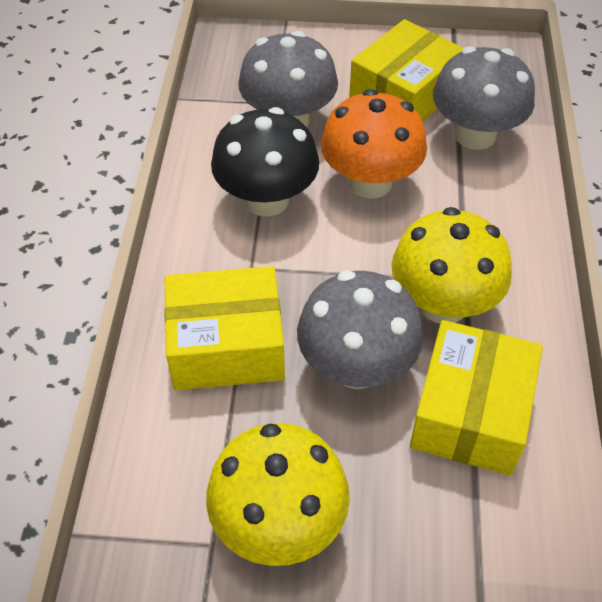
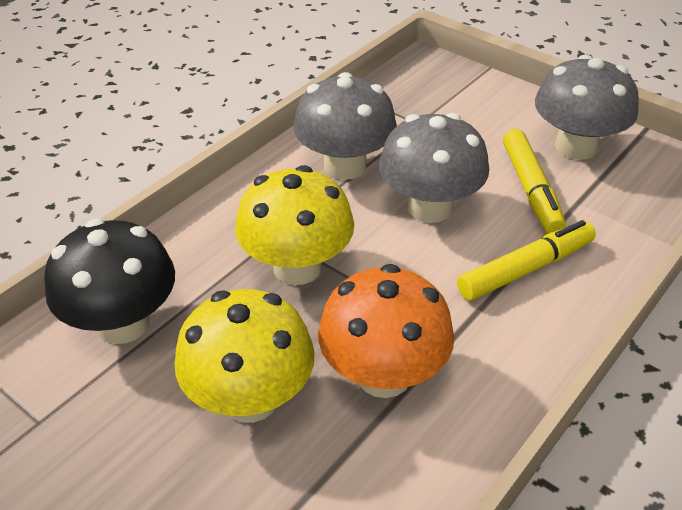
yellow box: 3 -> 0
yellow marker: 0 -> 2

